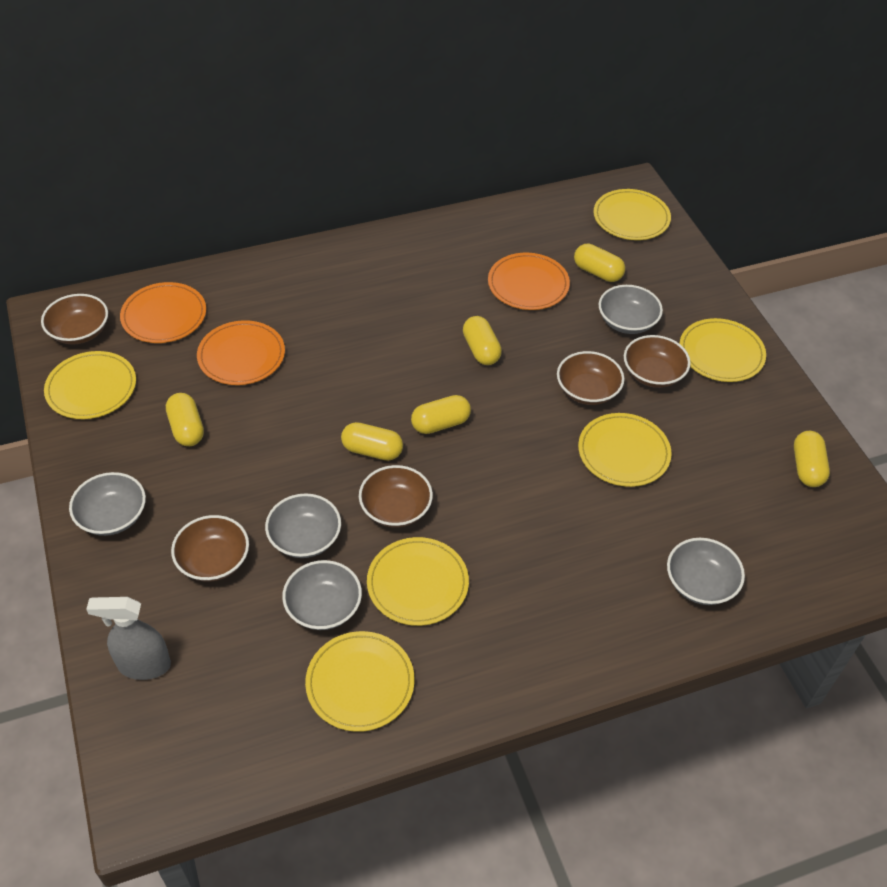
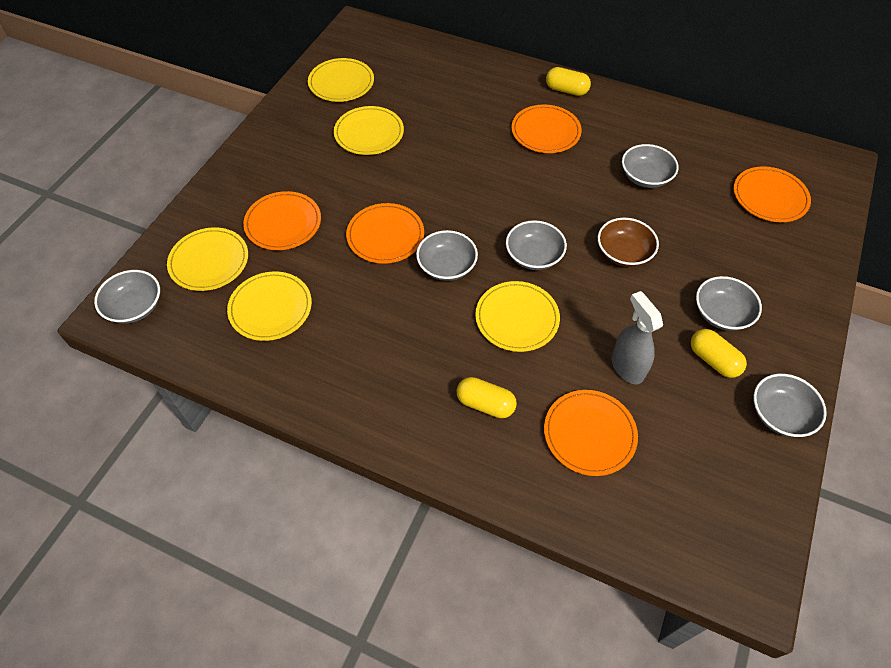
brown bowl: 5 -> 1
grey bowl: 5 -> 6
orange plate: 3 -> 5
yellow capsule: 6 -> 3
yellow plate: 6 -> 5

